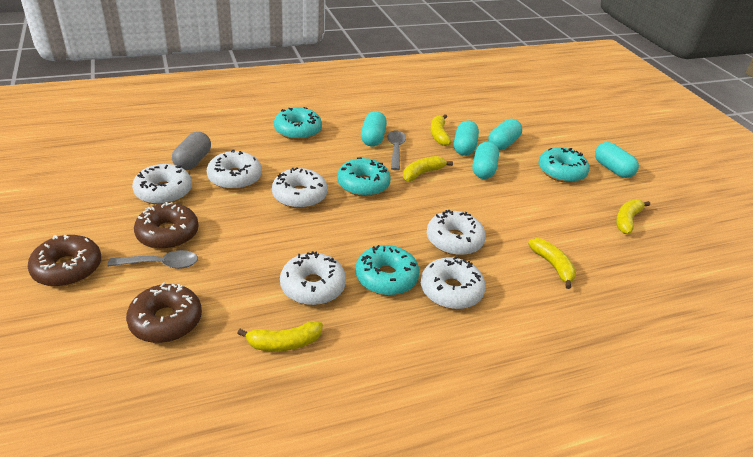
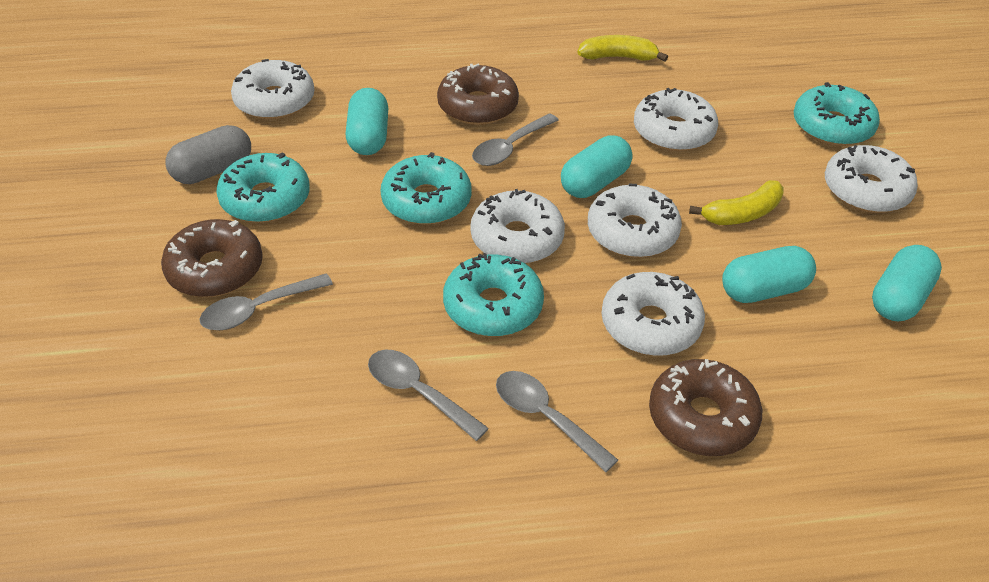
grey spoon: 2 -> 4
turquoise capsule: 5 -> 4
yellow banana: 5 -> 2

